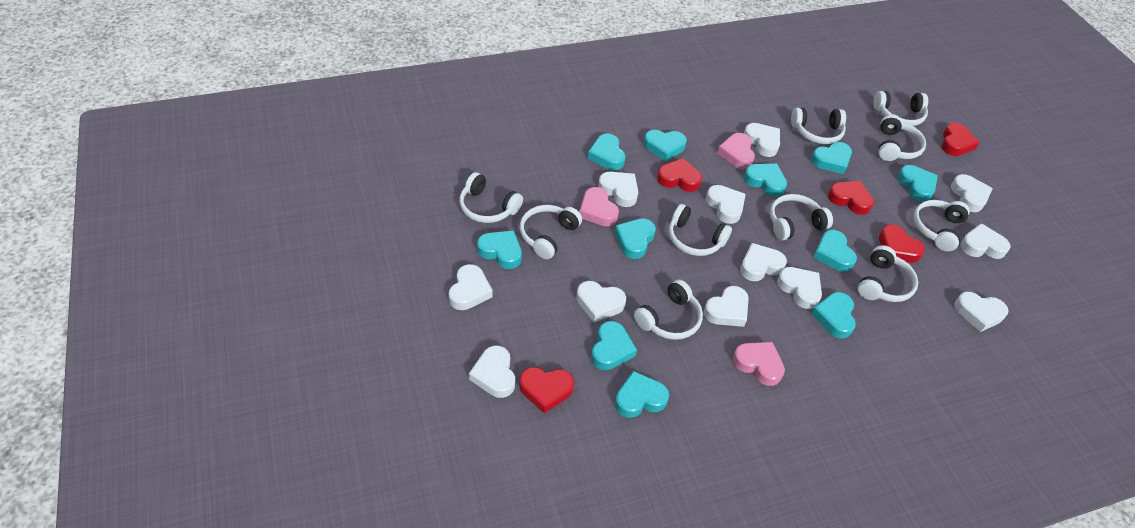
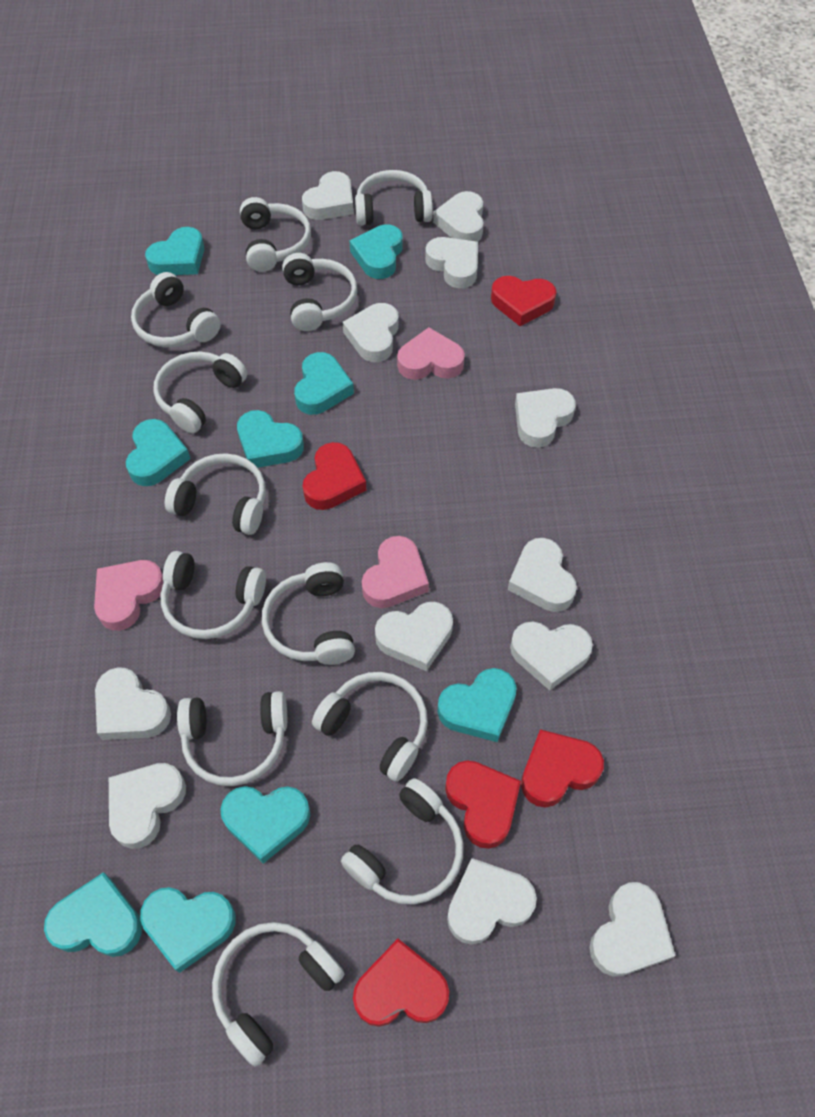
turquoise heart: 11 -> 9
white headphones: 10 -> 12

